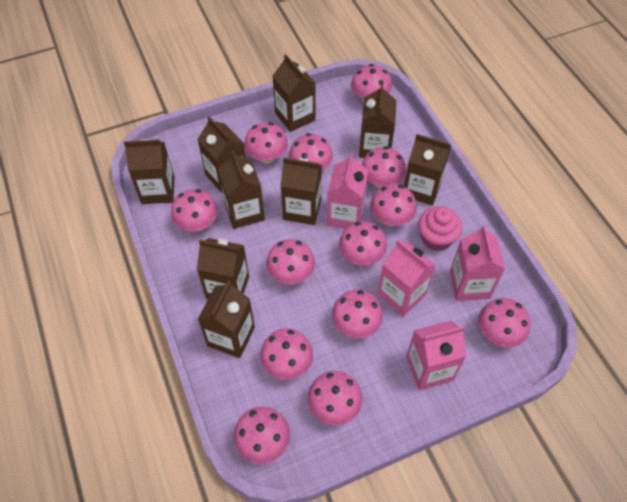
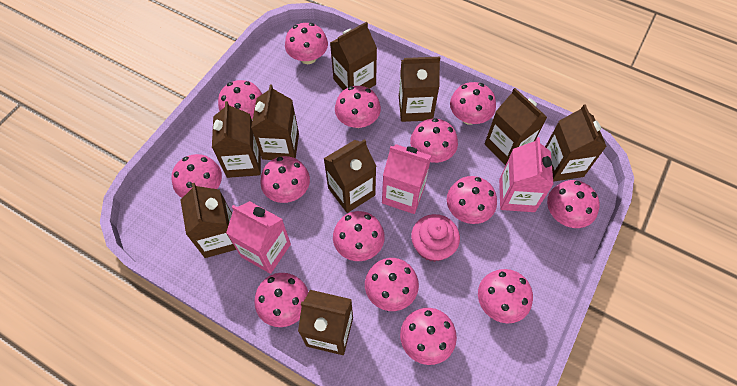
pink carton: 4 -> 3
pink mushroom: 13 -> 14

